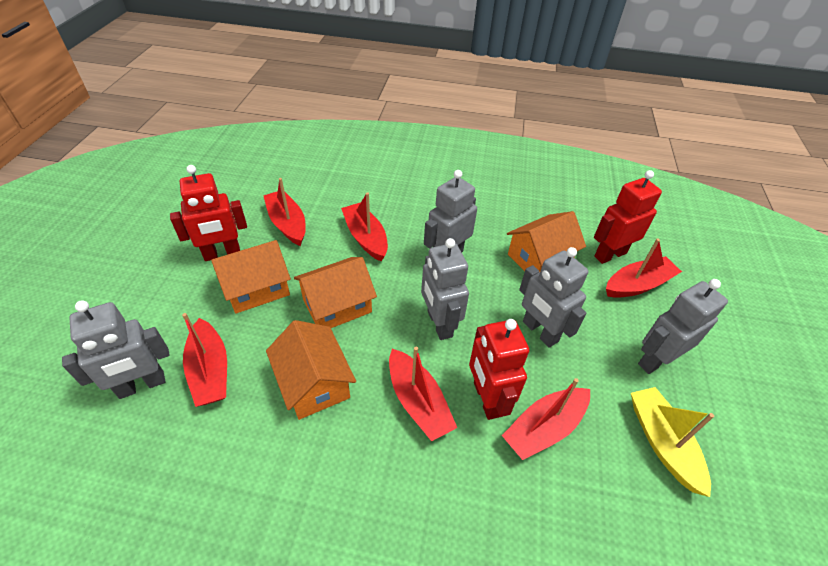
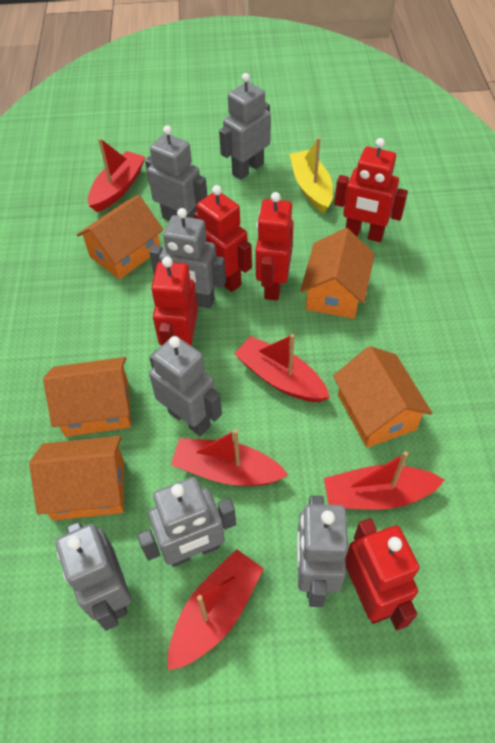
grey robot: 5 -> 7
orange house: 4 -> 5
red boat: 6 -> 5
red robot: 3 -> 5

